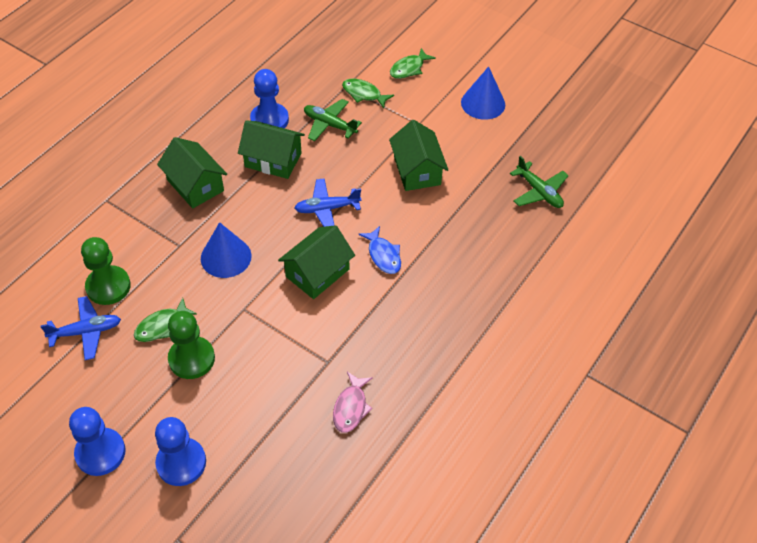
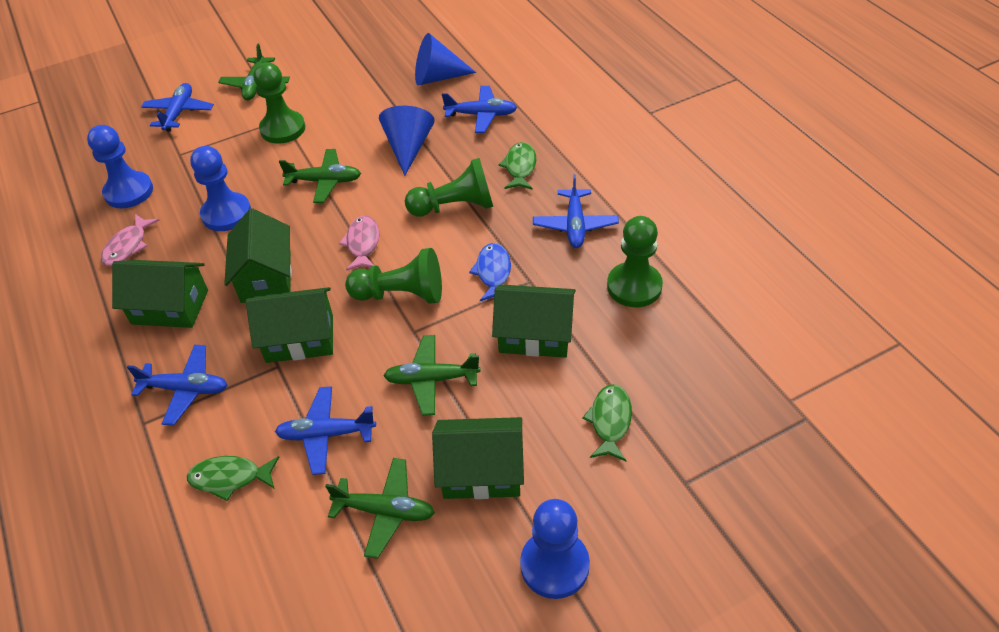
blue plane: 2 -> 5
green house: 4 -> 5
green pawn: 2 -> 4
green plane: 2 -> 4
pink fish: 1 -> 2

